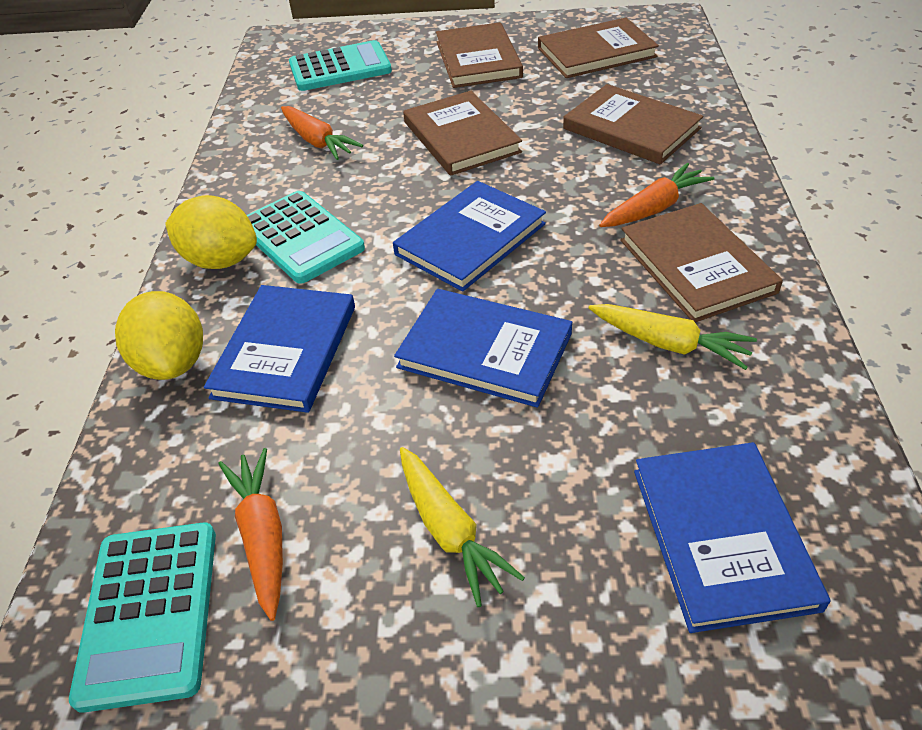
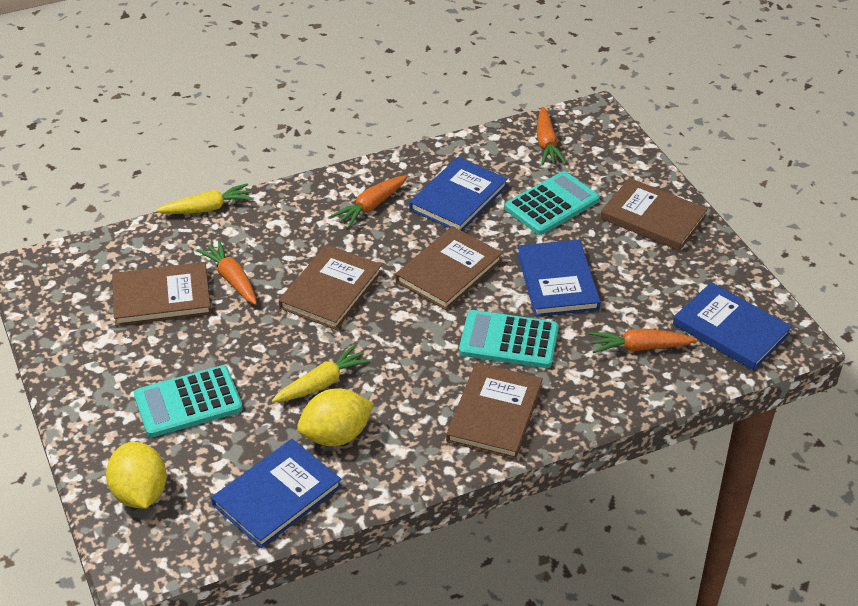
orange carrot: 3 -> 4

